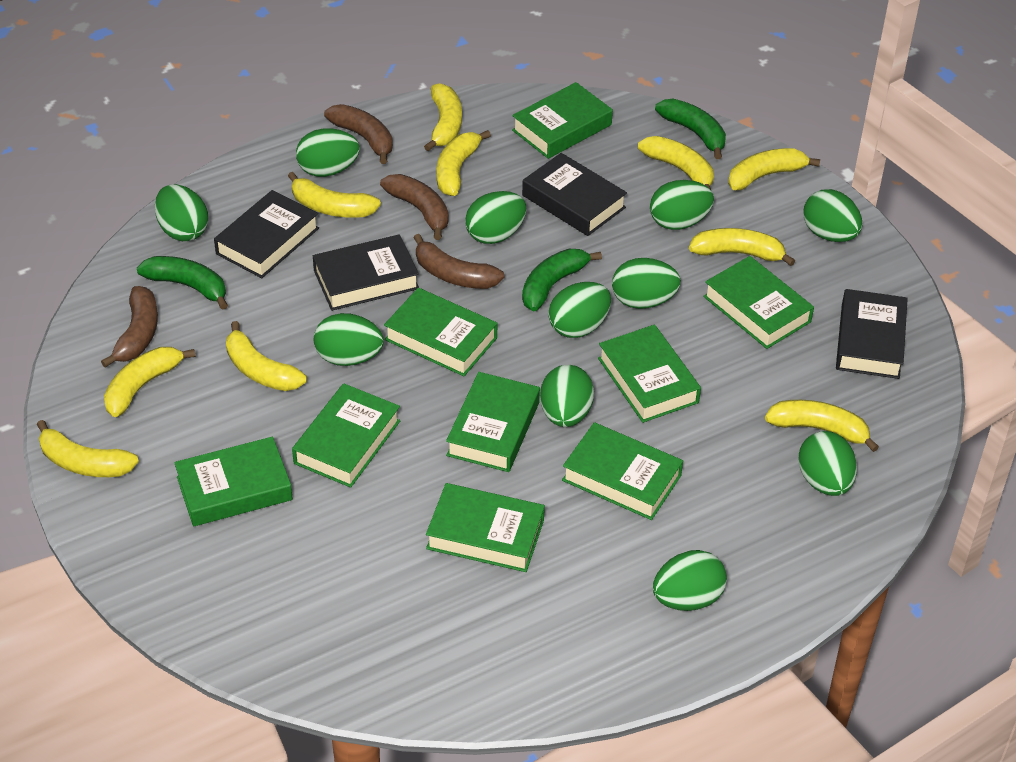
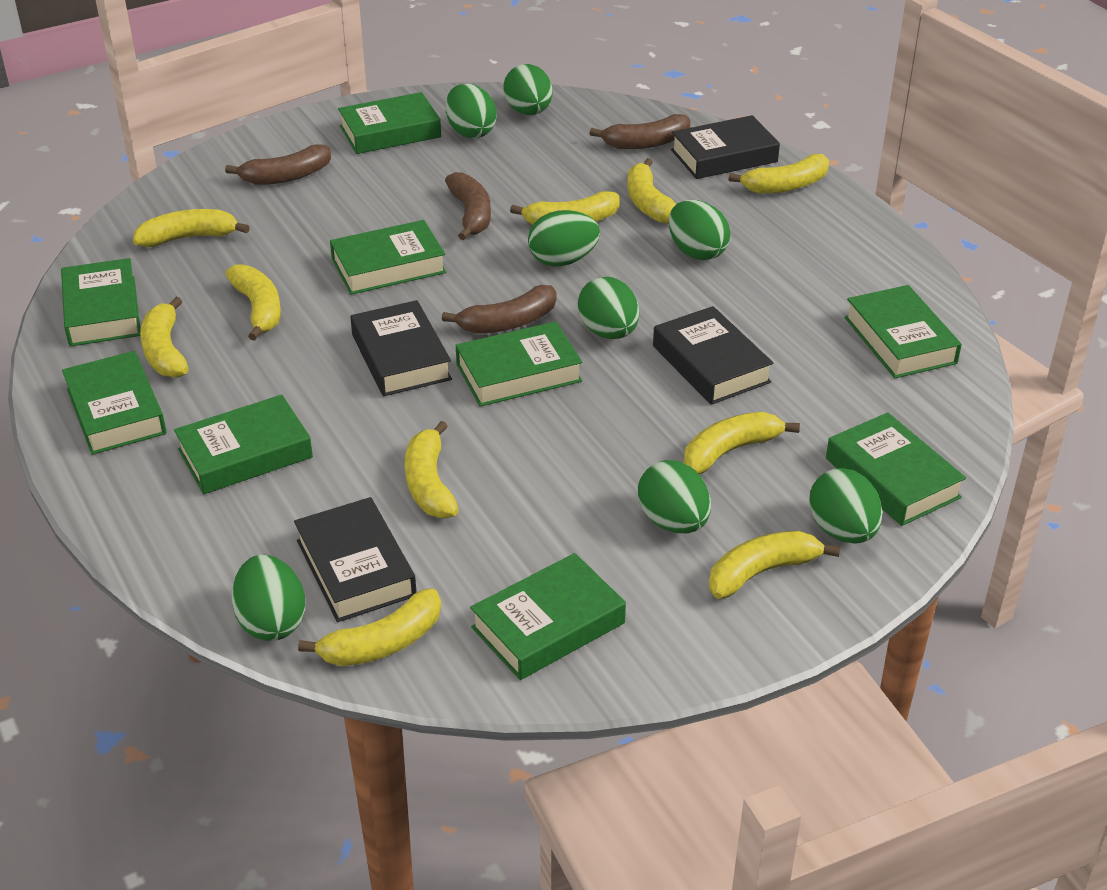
green banana: 3 -> 0
green egg: 11 -> 8

